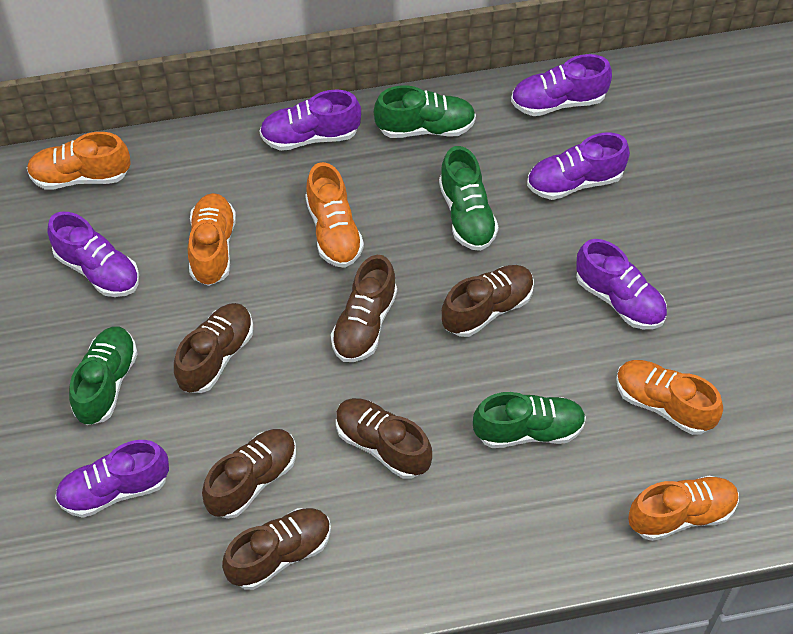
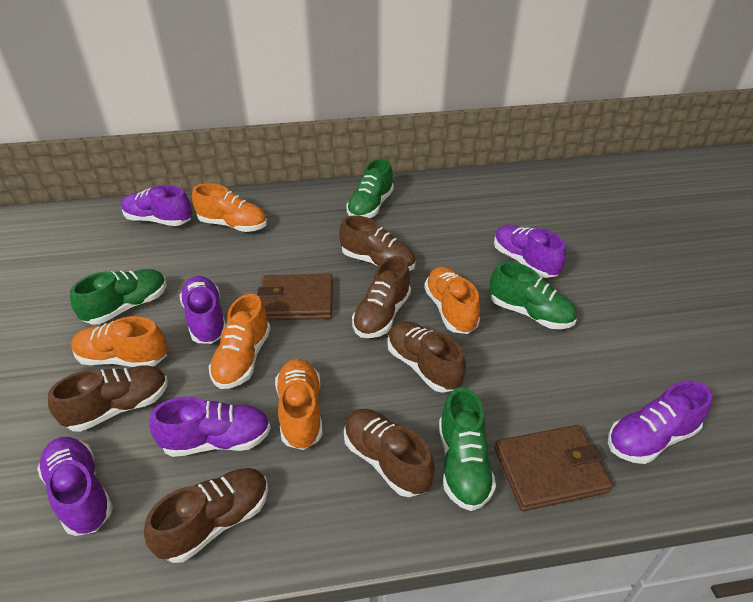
brown wallet: 0 -> 2

